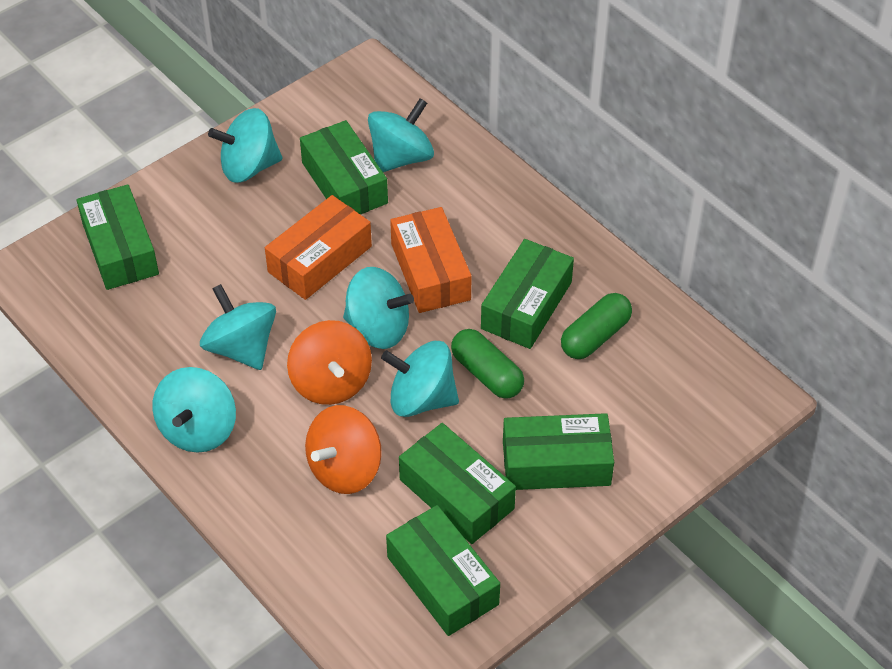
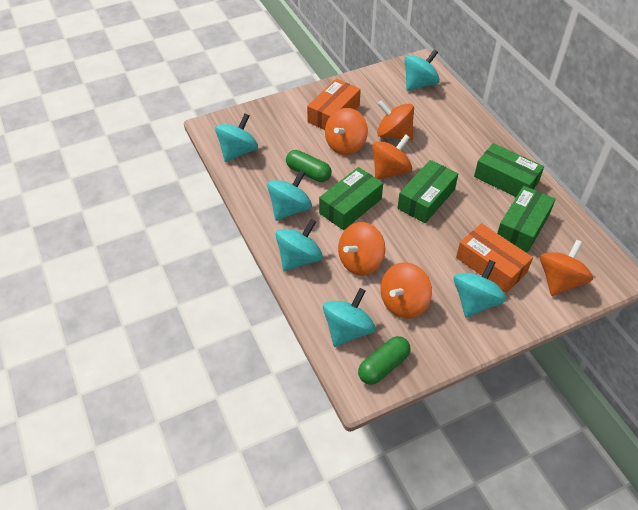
green box: 6 -> 4
orange spinning top: 2 -> 6

